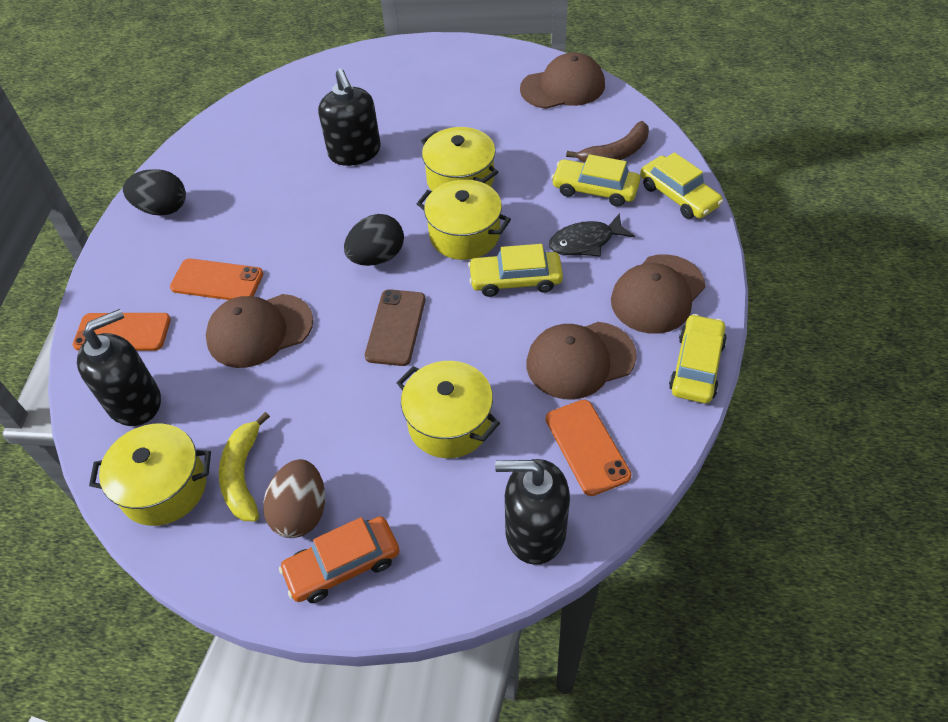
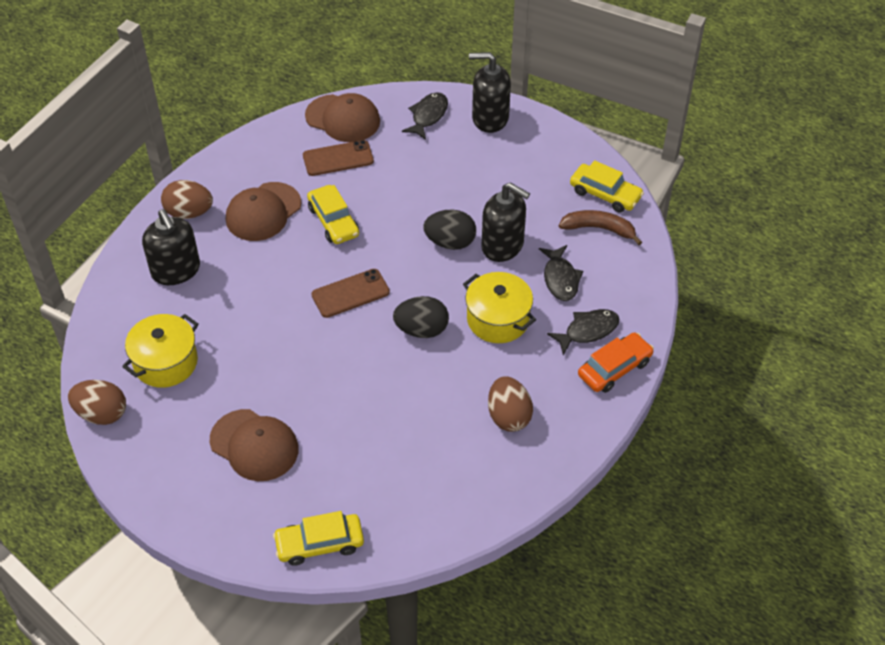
black fish: 1 -> 3
brown cap: 4 -> 3
brown egg: 1 -> 3
brown phone: 1 -> 2
orange phone: 3 -> 0
yellow banana: 1 -> 0
yellow car: 4 -> 3
yellow pot: 4 -> 2

